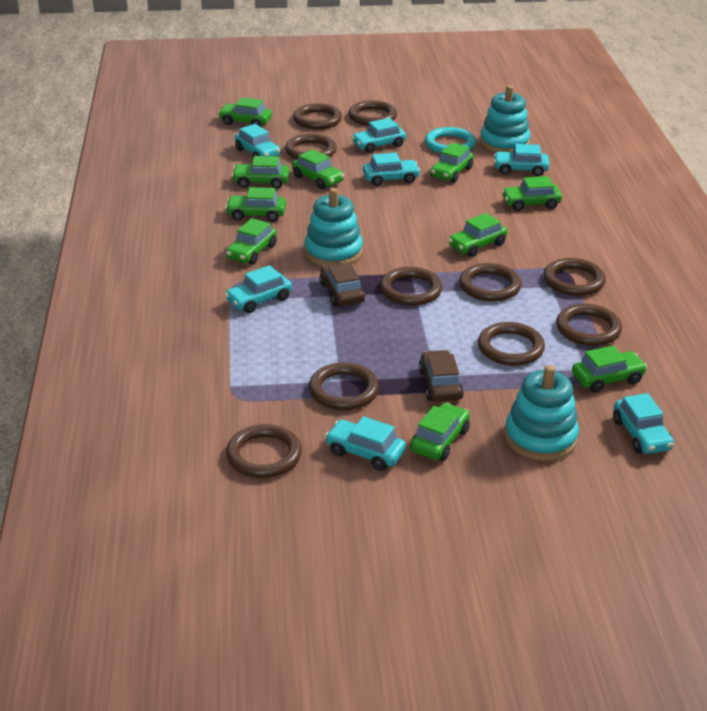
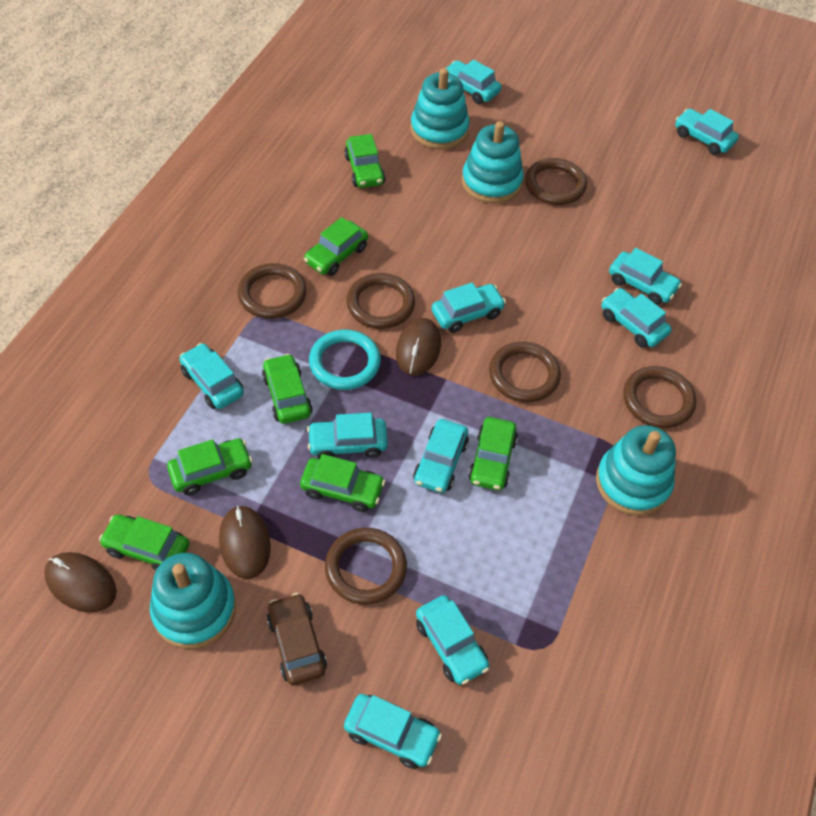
brown car: 2 -> 1
brown mouse: 0 -> 3
brown ring: 10 -> 6
green car: 10 -> 7
turquoise car: 7 -> 10
turquoise stacking toy: 3 -> 4

